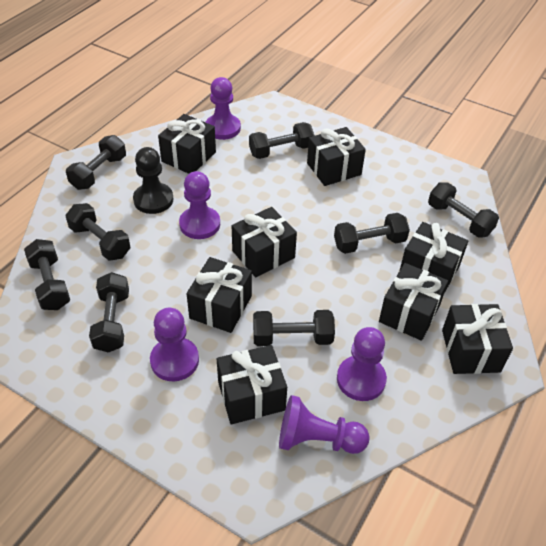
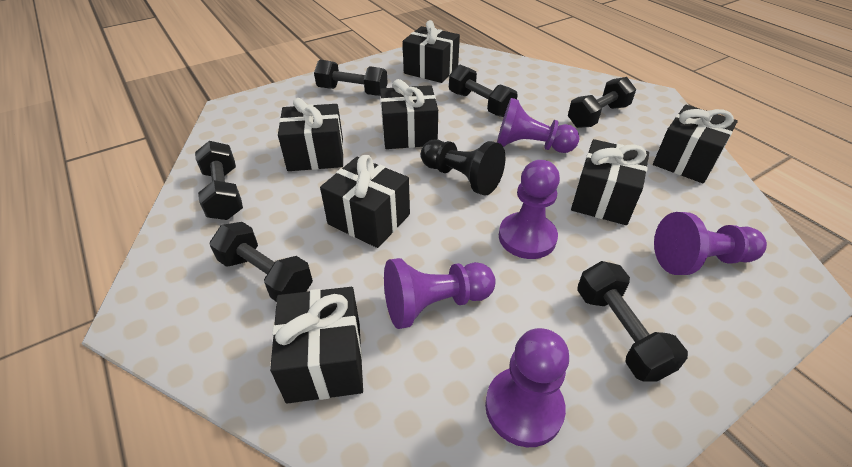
black dumbbell: 8 -> 6
black gift: 8 -> 7

